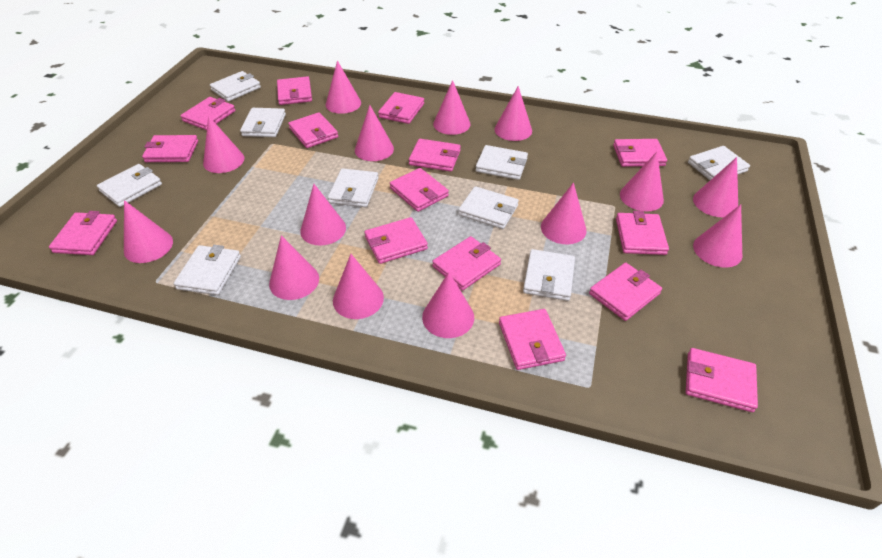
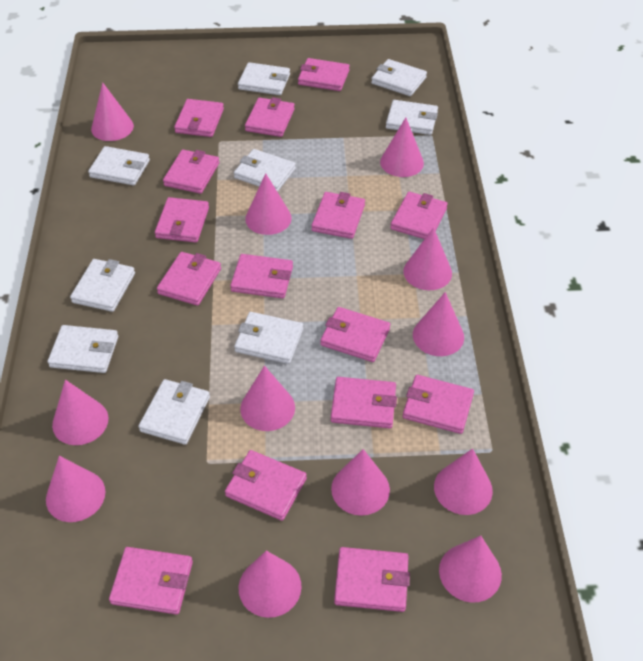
pink cone: 14 -> 12

